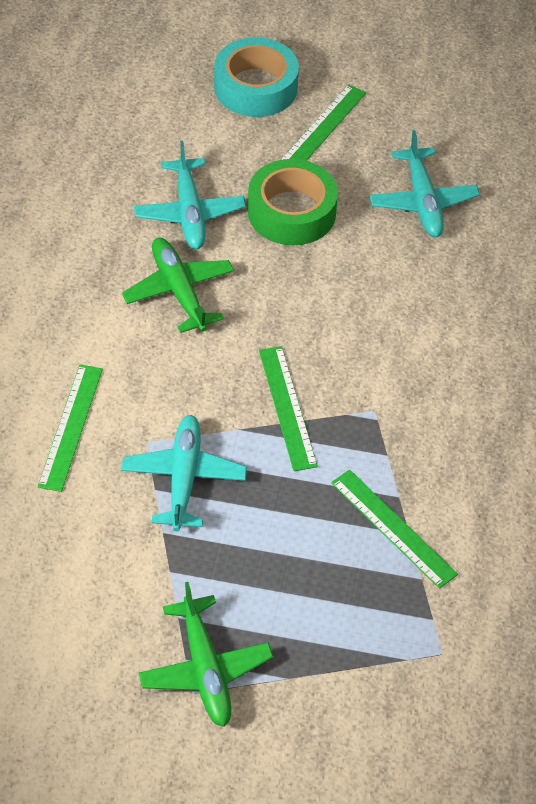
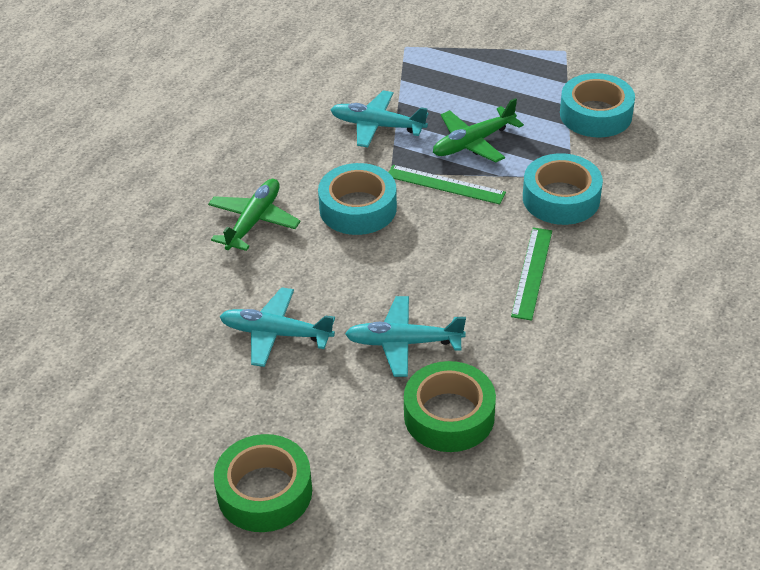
green ruler: 4 -> 2
green tape: 1 -> 2
turquoise tape: 1 -> 3

